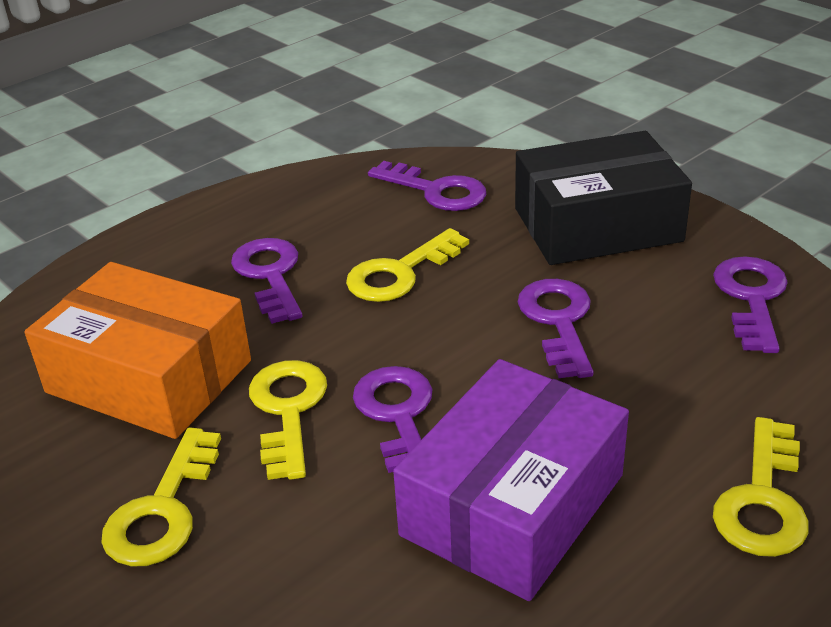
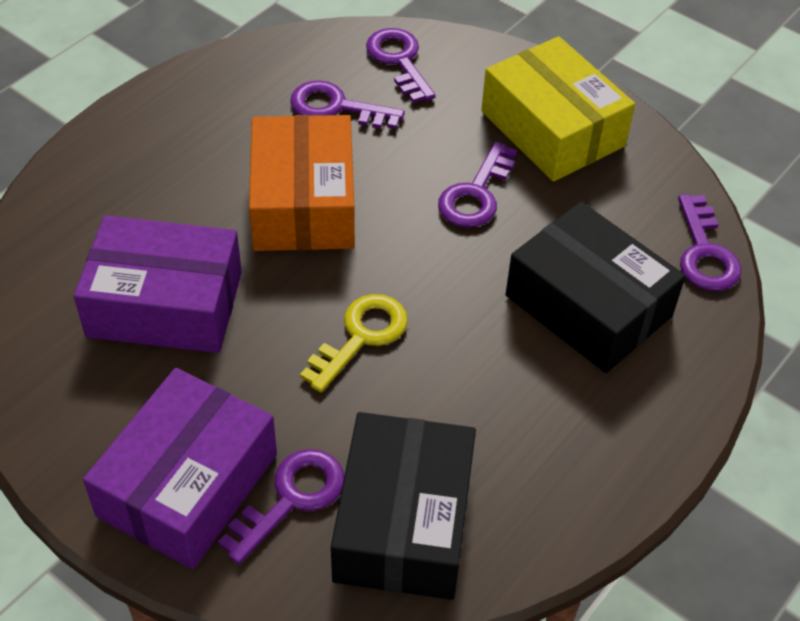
black box: 1 -> 2
purple box: 1 -> 2
yellow box: 0 -> 1
yellow key: 4 -> 1

